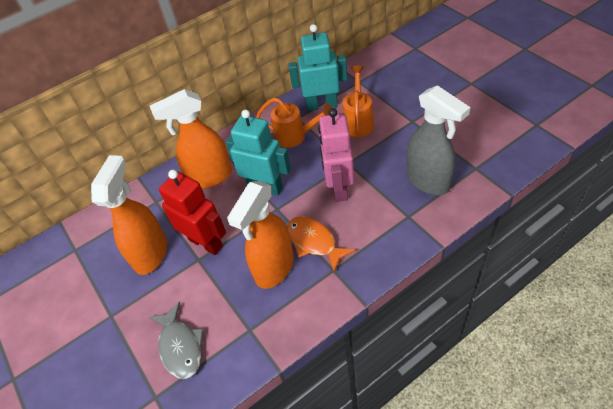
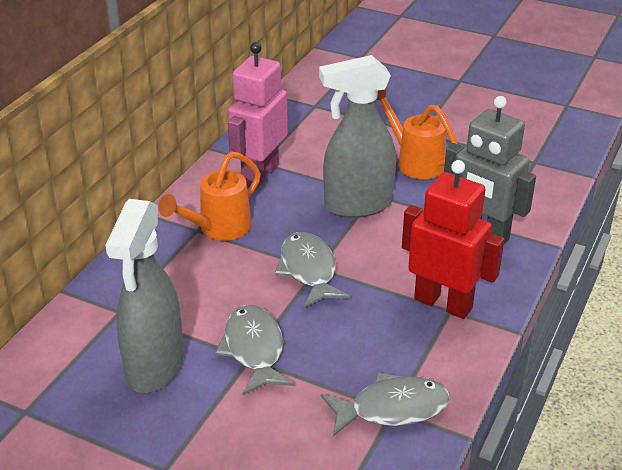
grey fish: 1 -> 3
grey robot: 0 -> 1
grey spray bottle: 1 -> 2
orange fish: 1 -> 0
orange spray bottle: 3 -> 0
turquoise robot: 2 -> 0

